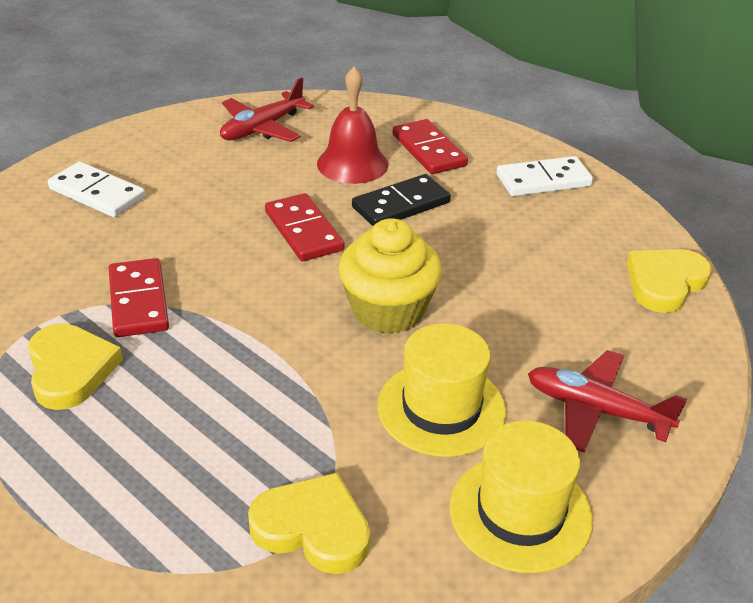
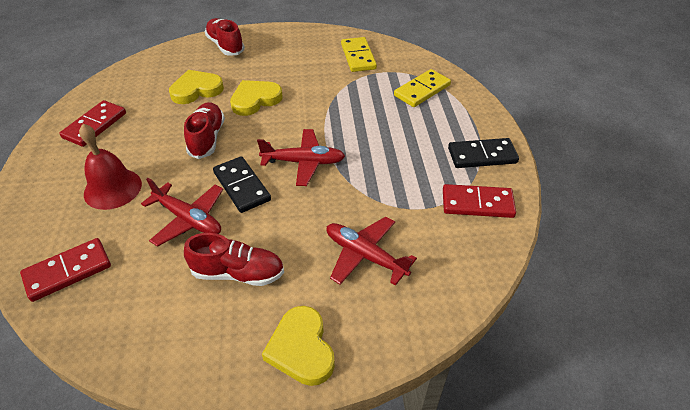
black domino: 1 -> 2
red plane: 2 -> 3
red shoe: 0 -> 3
white domino: 2 -> 0
yellow cupcake: 1 -> 0
yellow domino: 0 -> 2
yellow hat: 2 -> 0

